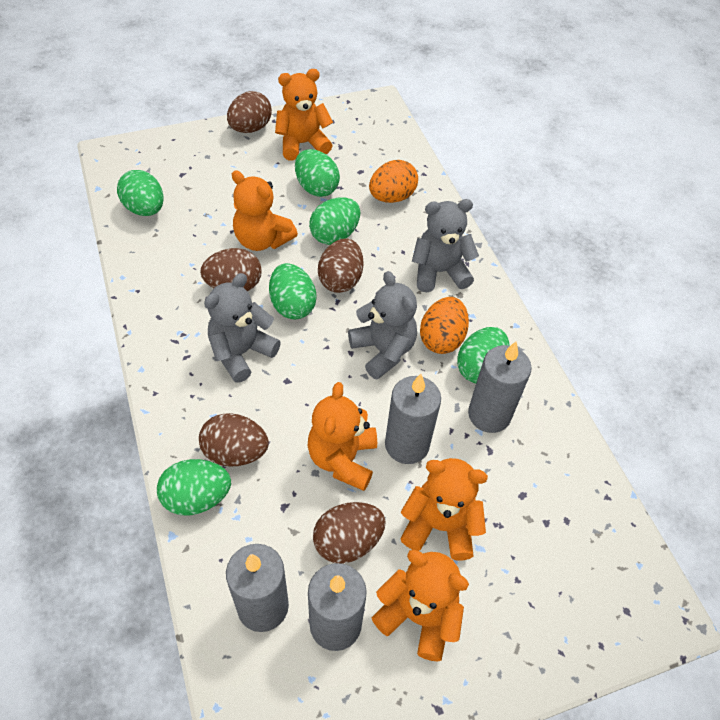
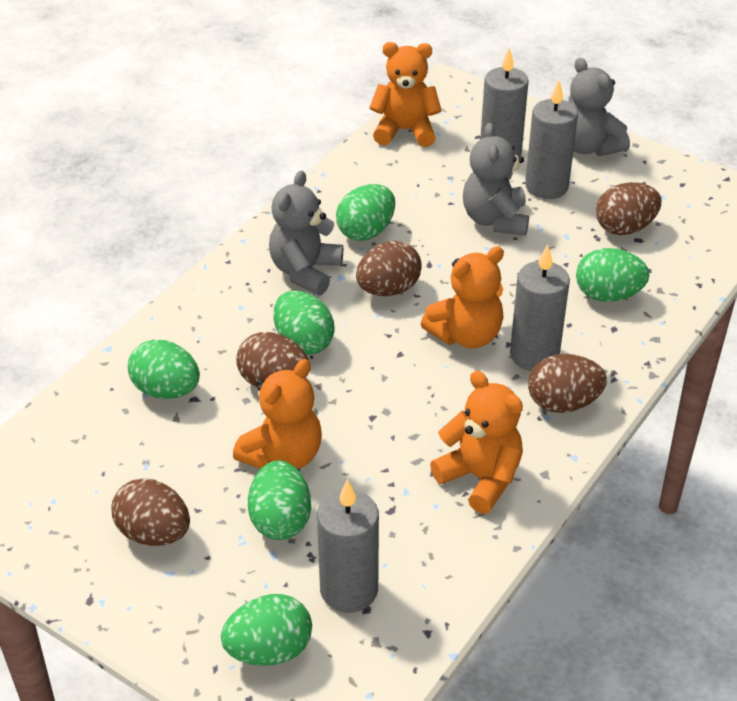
orange egg: 2 -> 0
orange teddy bear: 5 -> 4

